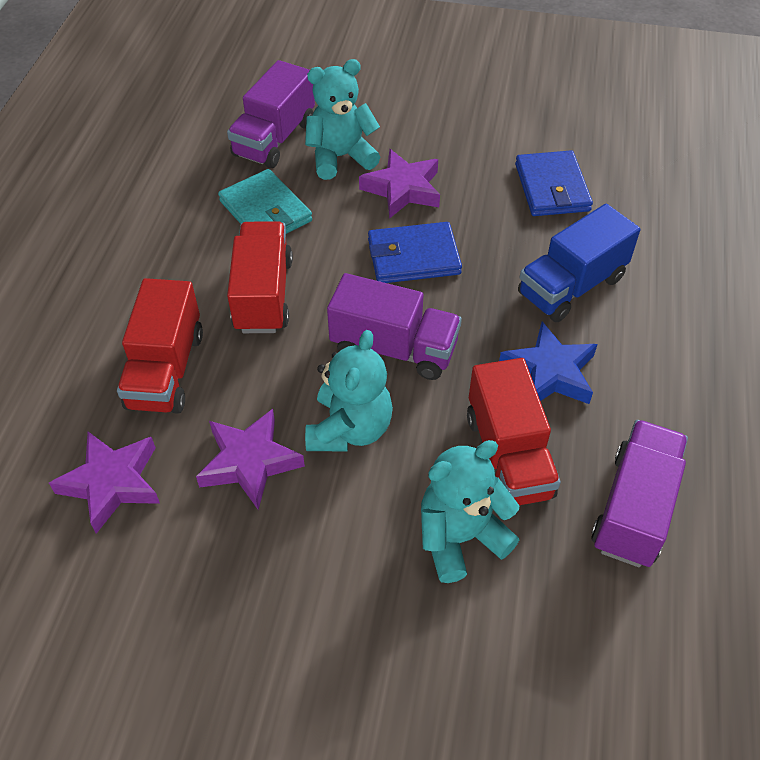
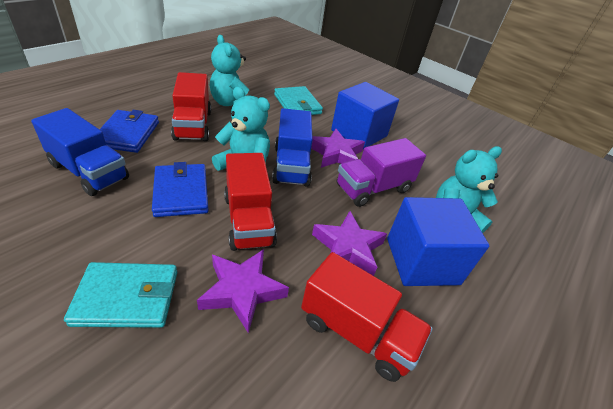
blue cube: 0 -> 2
blue star: 1 -> 0
blue truck: 1 -> 2
purple truck: 3 -> 1
turquoise wallet: 1 -> 2

